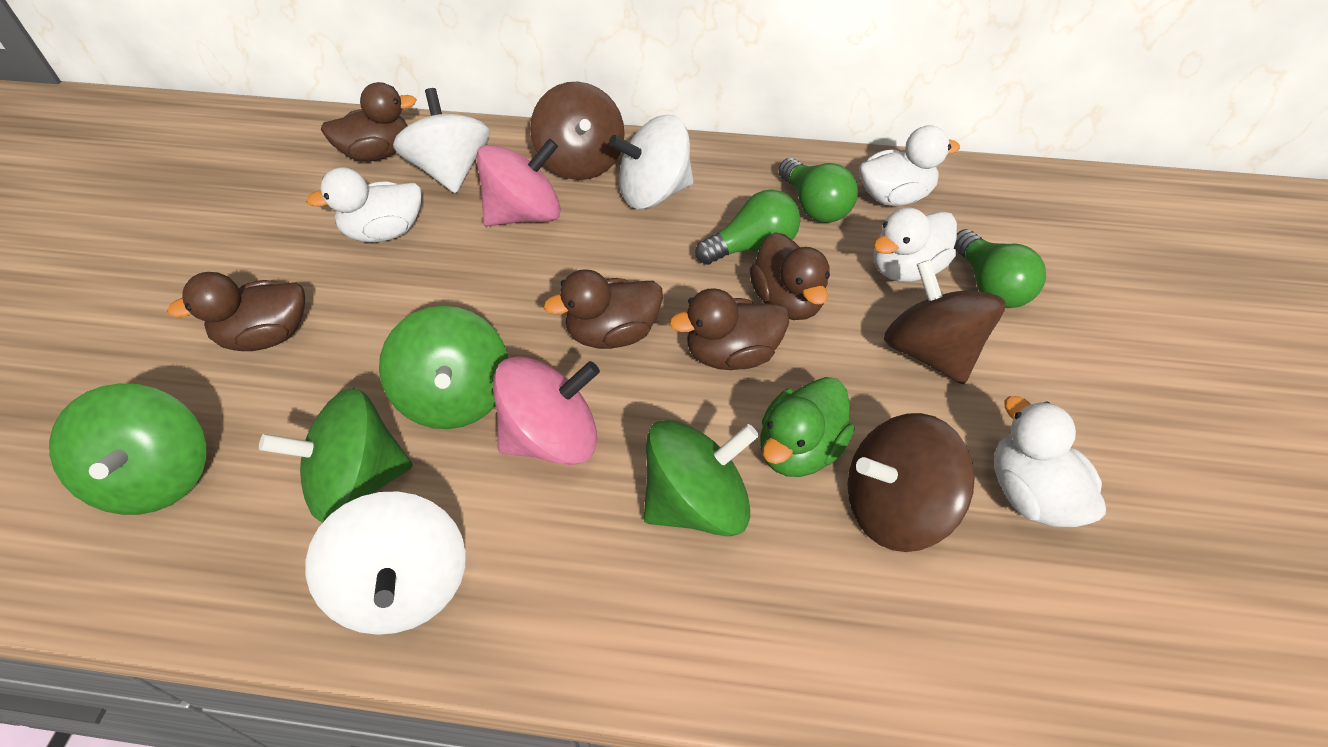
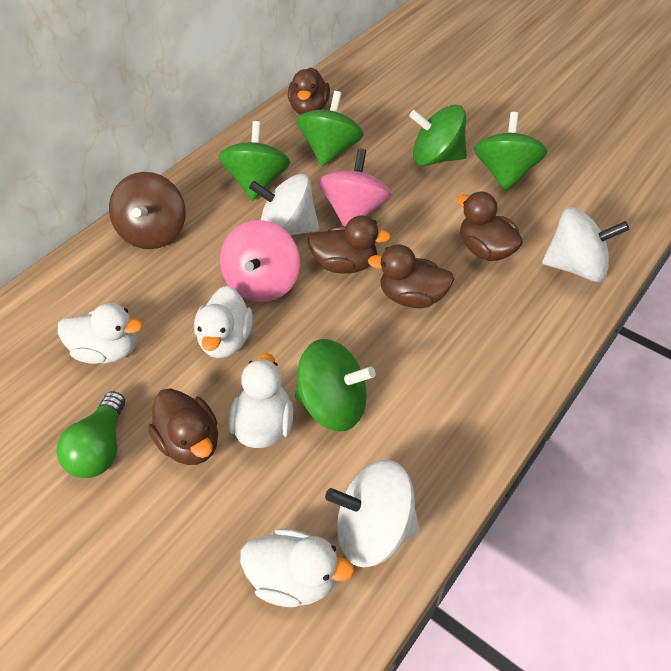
brown spinning top: 3 -> 1
green duck: 1 -> 0
green light bulb: 3 -> 1
green spinning top: 4 -> 5

